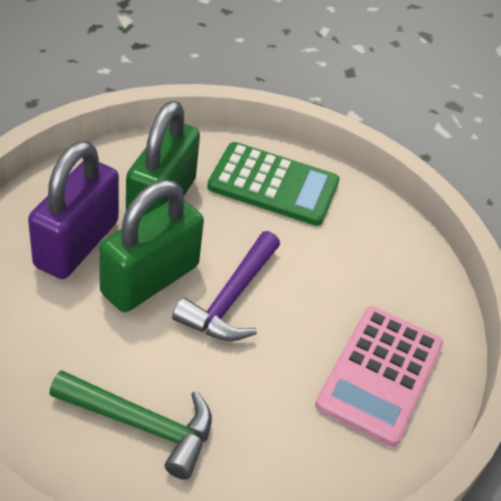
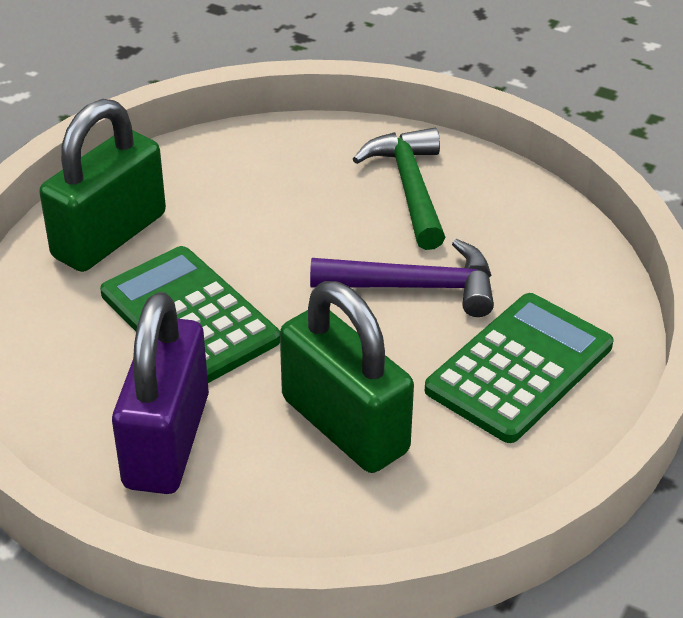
green calculator: 1 -> 2
pink calculator: 1 -> 0

